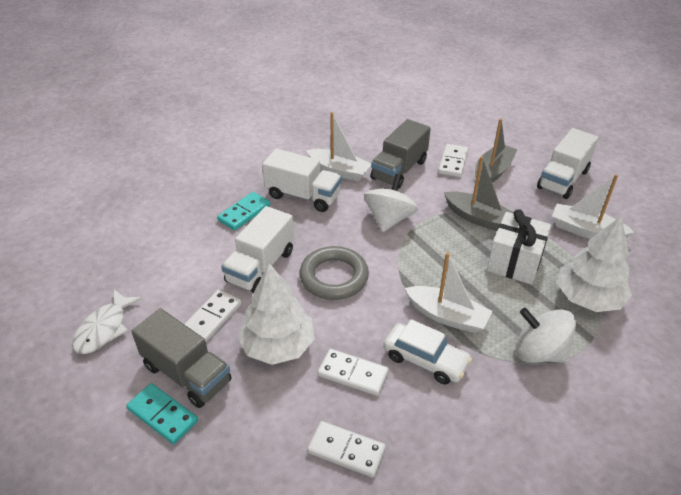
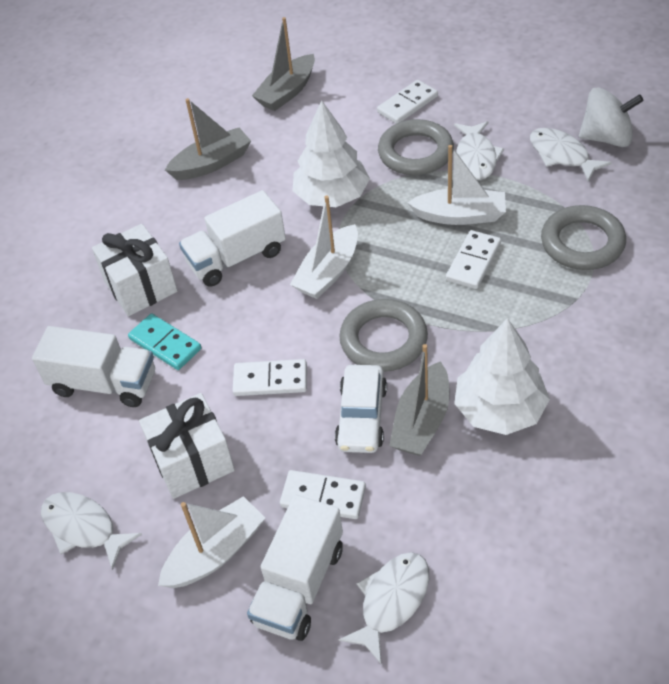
grey boat: 2 -> 3
grey ring: 1 -> 3
grey truck: 2 -> 0
turquoise domino: 2 -> 1
white fish: 1 -> 4
white gift: 1 -> 2
white spinning top: 2 -> 1

